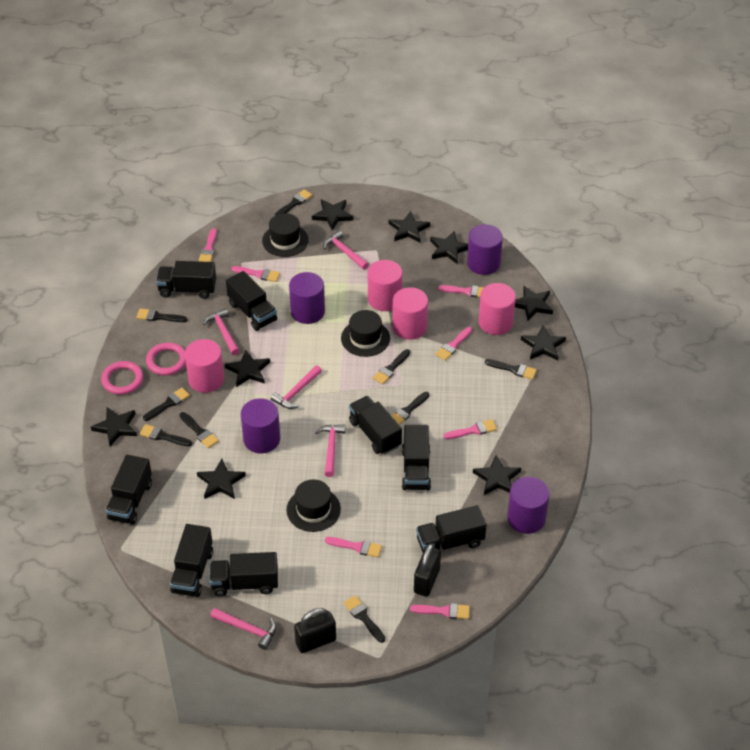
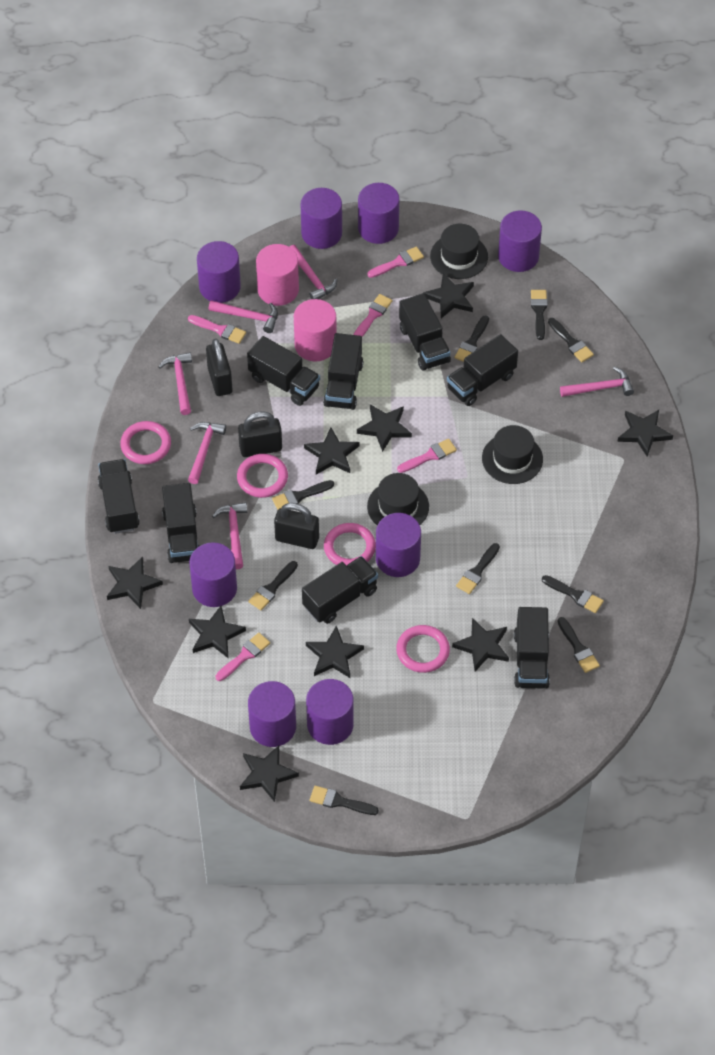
black padlock: 2 -> 3
pink brush: 7 -> 5
pink cylinder: 4 -> 2
pink hammer: 5 -> 6
pink ring: 2 -> 4
purple cylinder: 4 -> 8

